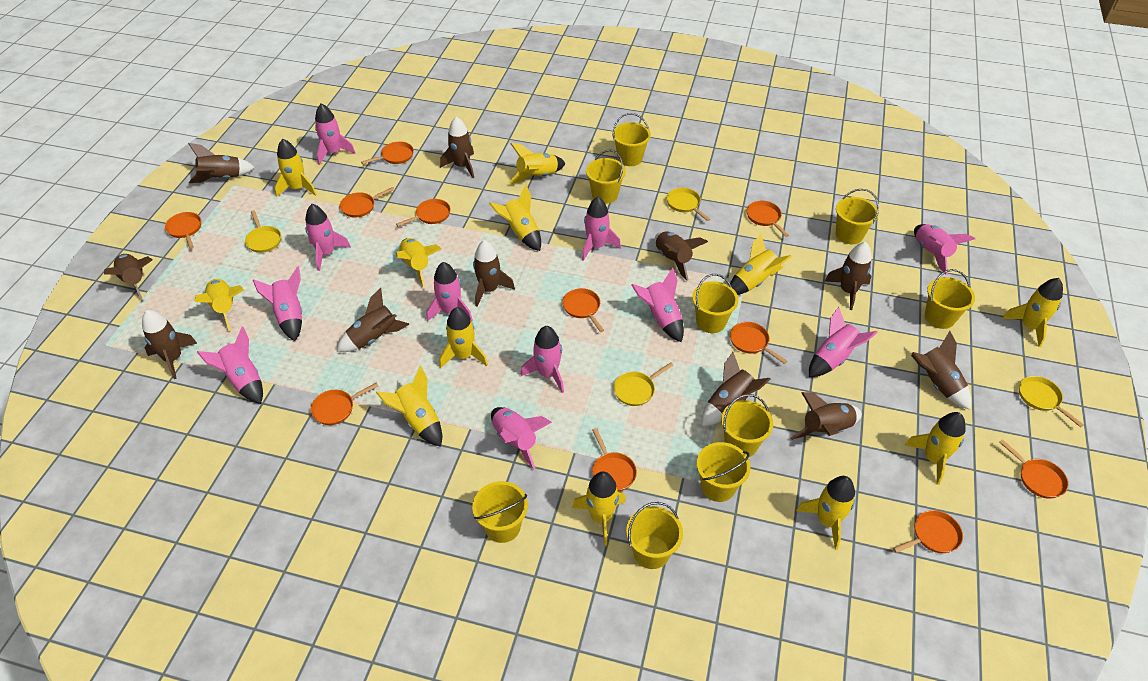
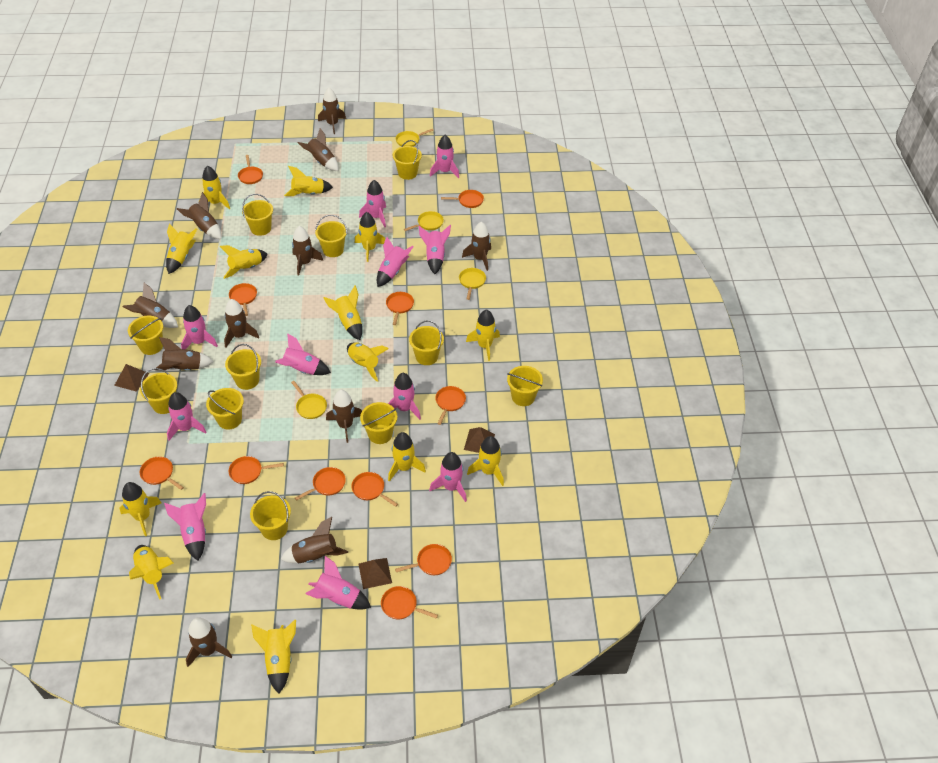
brown pyramid: 0 -> 3
yellow bucket: 9 -> 11
yellow rocket: 12 -> 13

